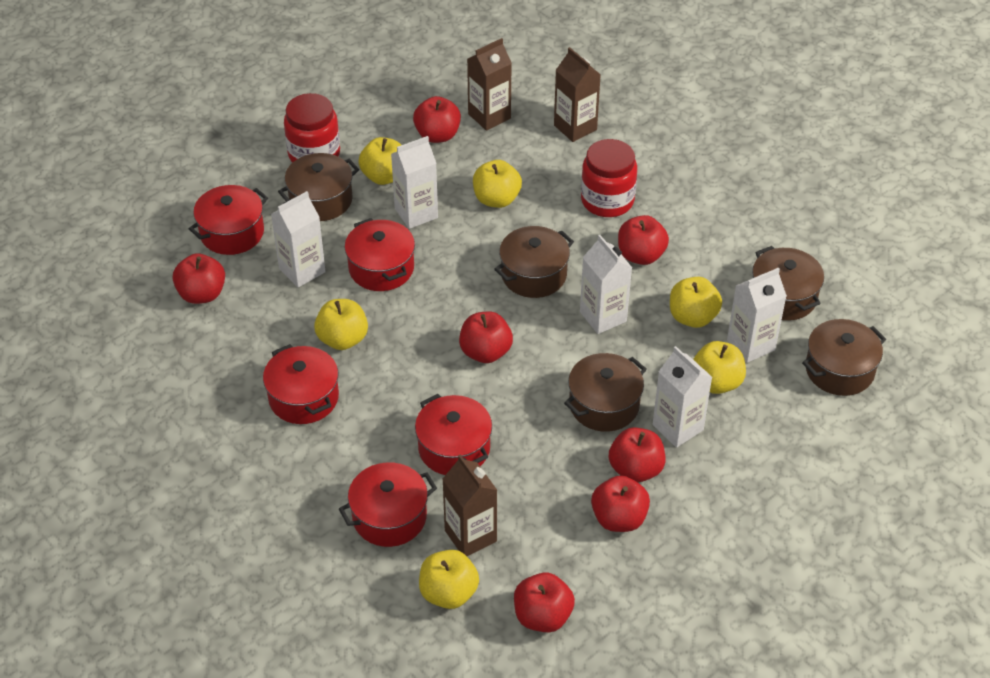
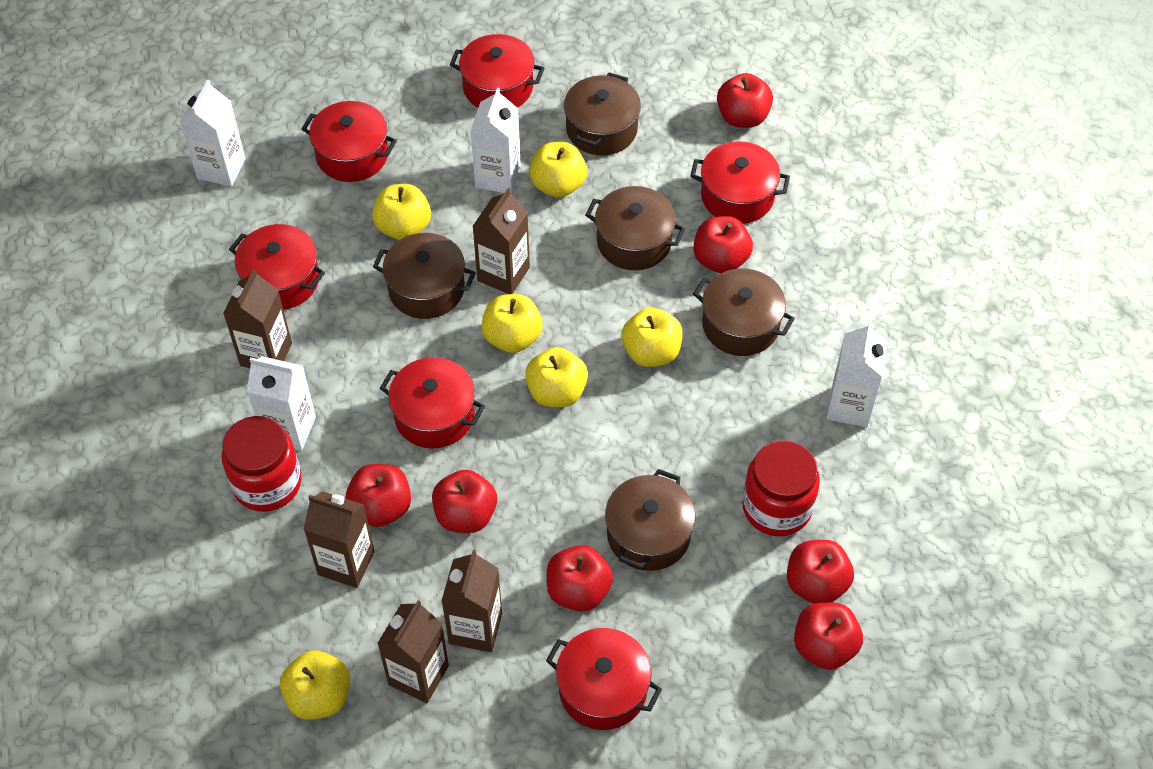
brown carton: 3 -> 5
red pot: 5 -> 6
white carton: 5 -> 4

